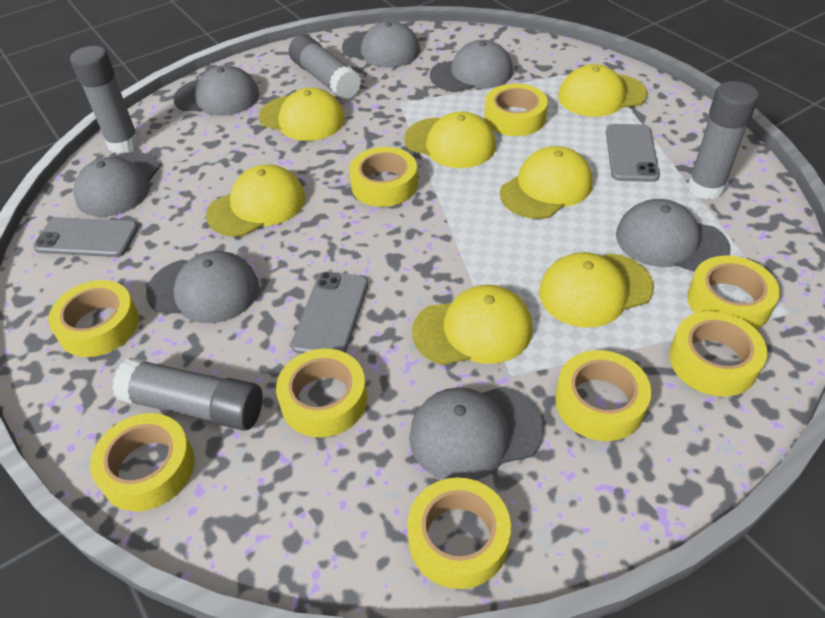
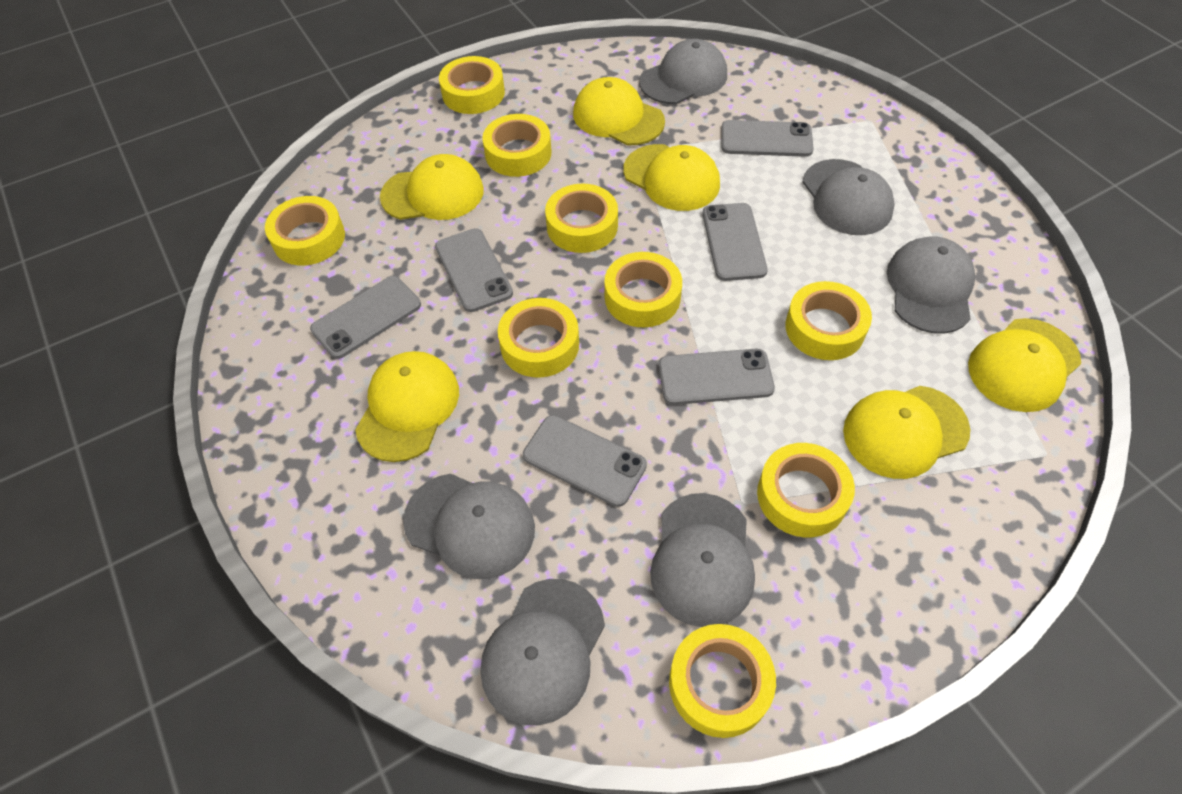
grey cap: 7 -> 6
grey glue stick: 4 -> 0
grey phone: 3 -> 6
yellow cap: 7 -> 6

